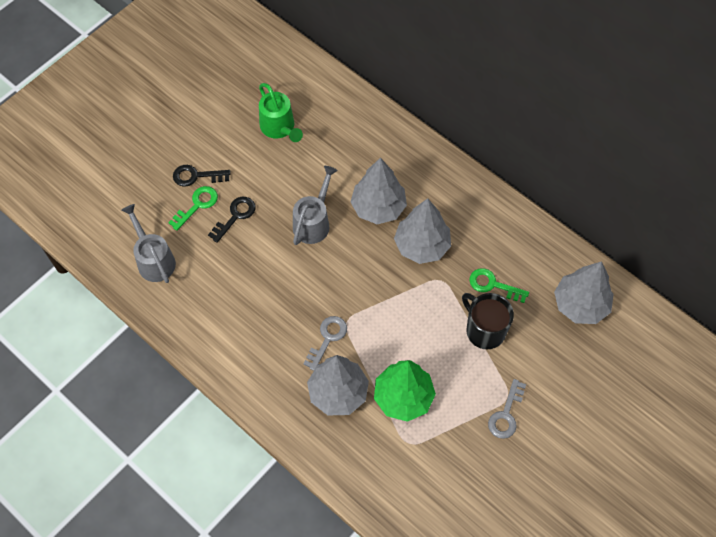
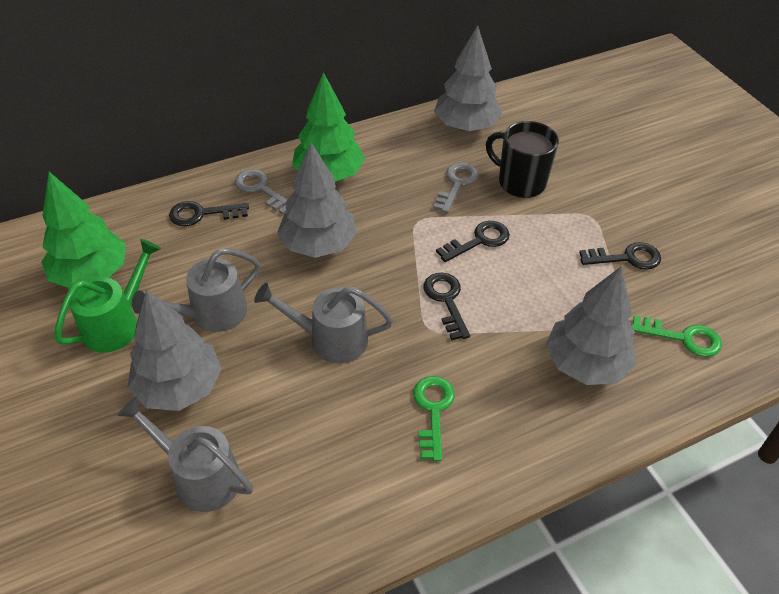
black key: 2 -> 4
green tree: 1 -> 2
grey watering can: 2 -> 3

